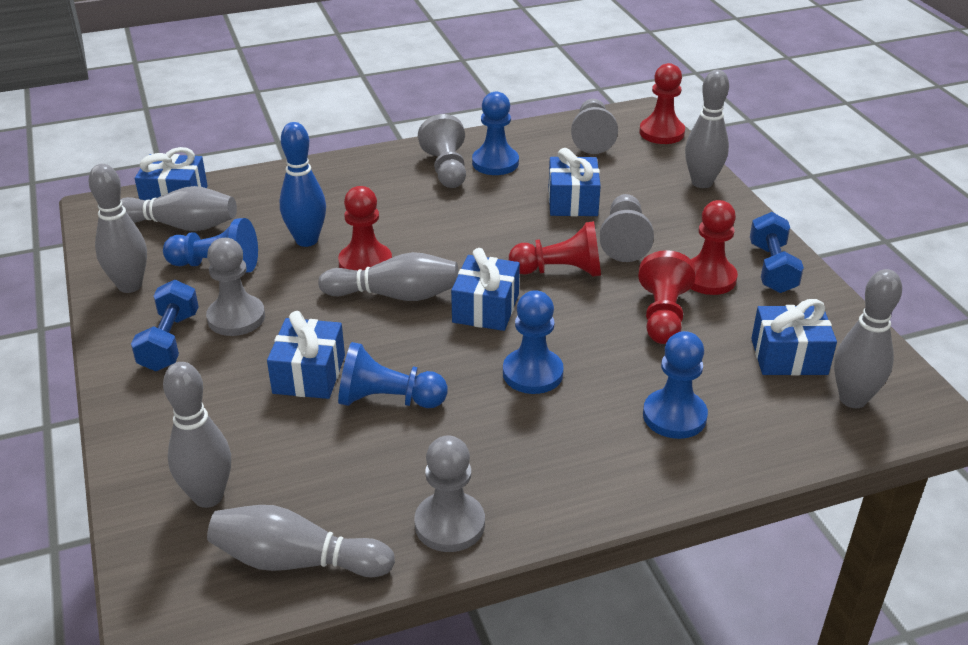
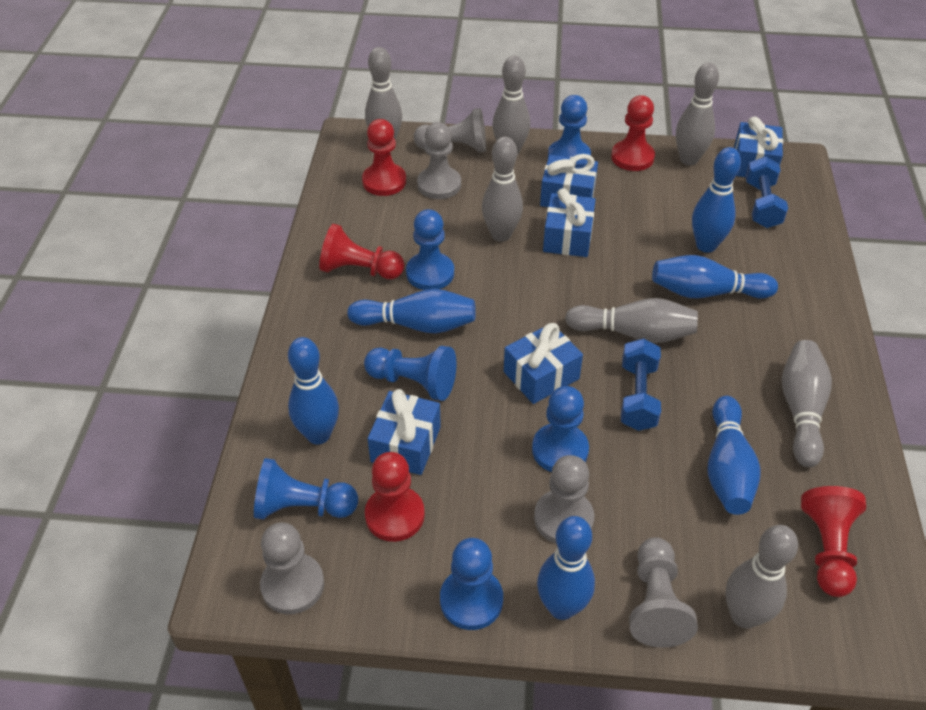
blue bowling pin: 1 -> 6
blue pawn: 5 -> 6

